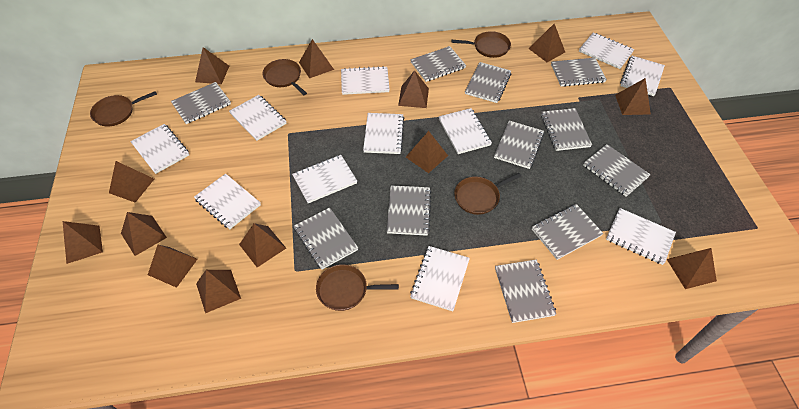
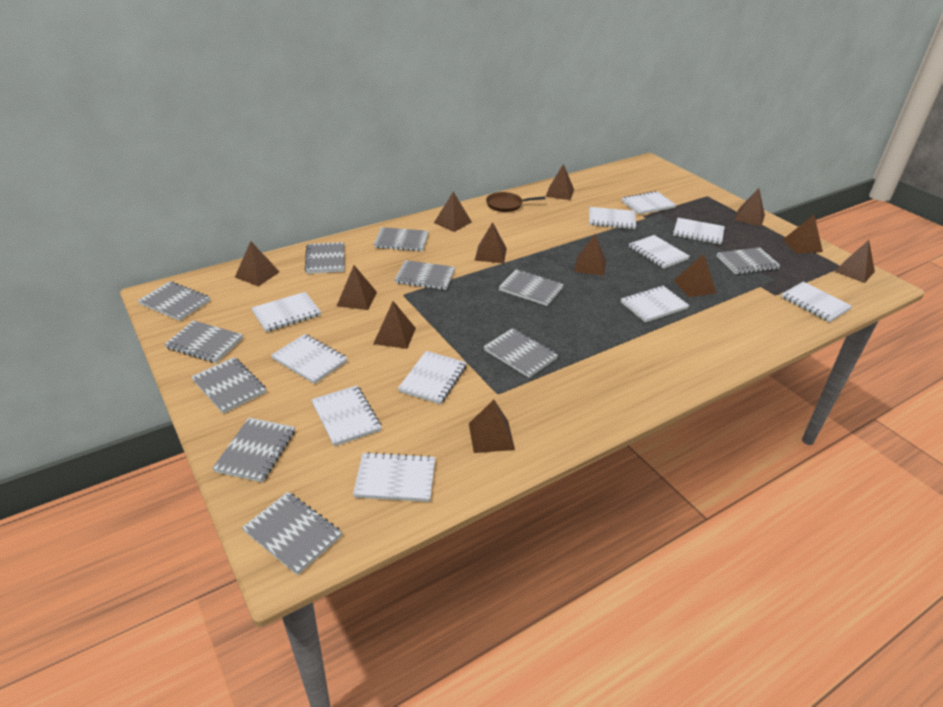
brown pan: 5 -> 1
brown pyramid: 13 -> 12

